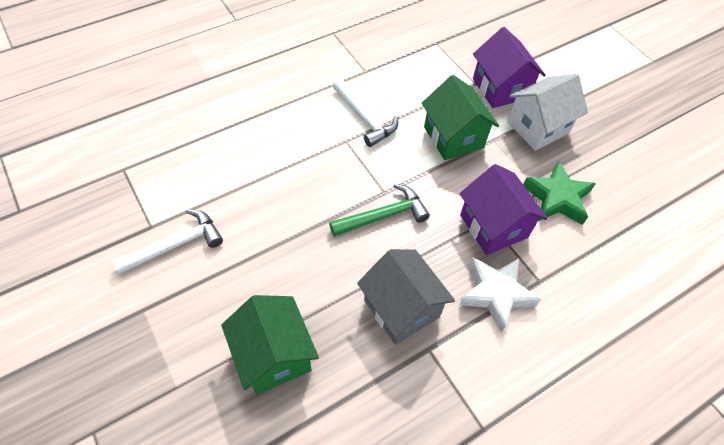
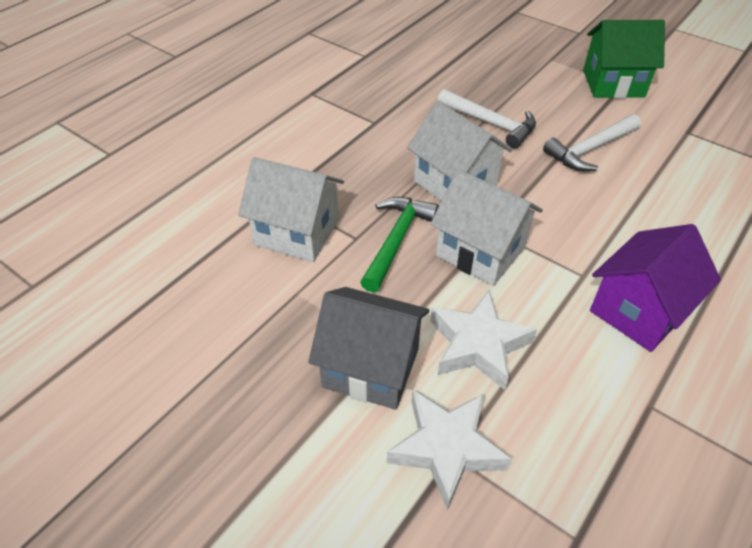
green house: 2 -> 1
green star: 1 -> 0
purple house: 2 -> 1
white house: 1 -> 3
white star: 1 -> 2

